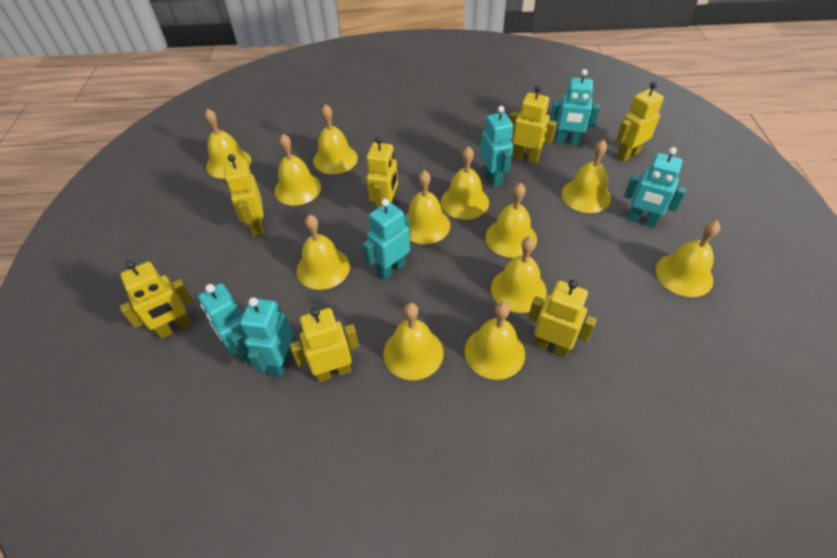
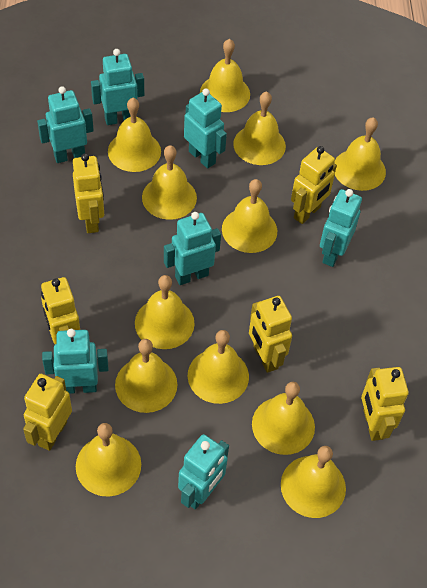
turquoise robot: 6 -> 7
yellow robot: 7 -> 6

